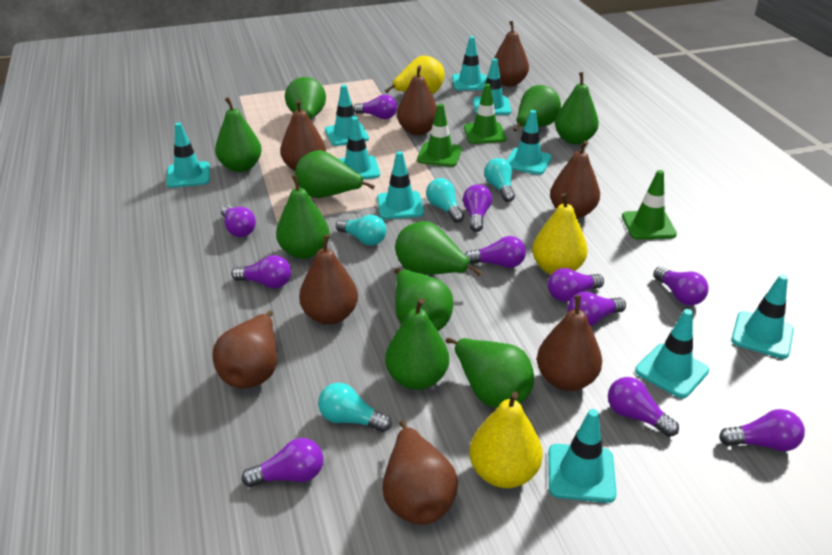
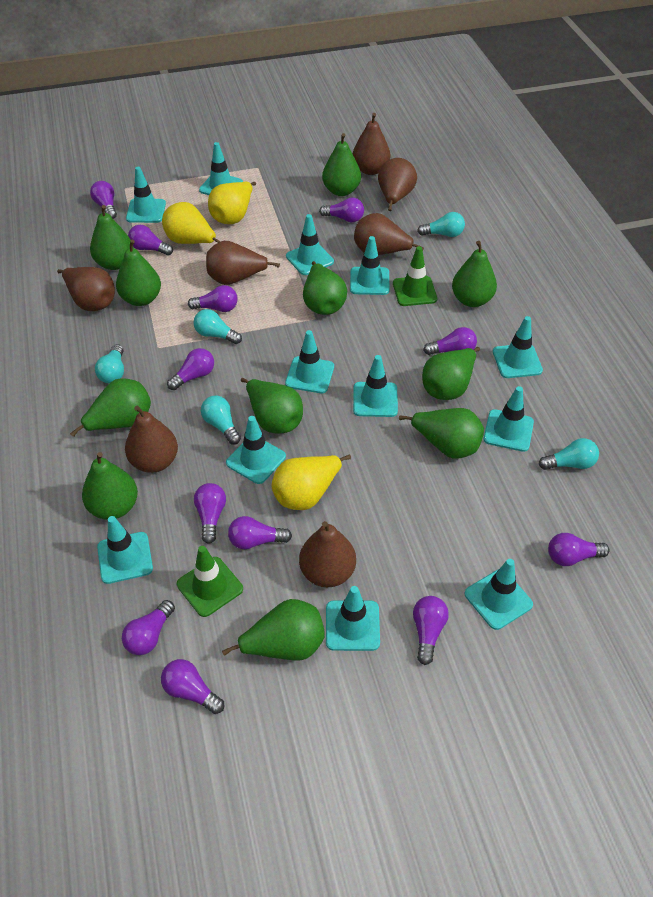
brown pear: 8 -> 7
green pear: 10 -> 11
green traffic cone: 3 -> 2
purple light bulb: 11 -> 12
turquoise light bulb: 4 -> 5
turquoise traffic cone: 10 -> 12

